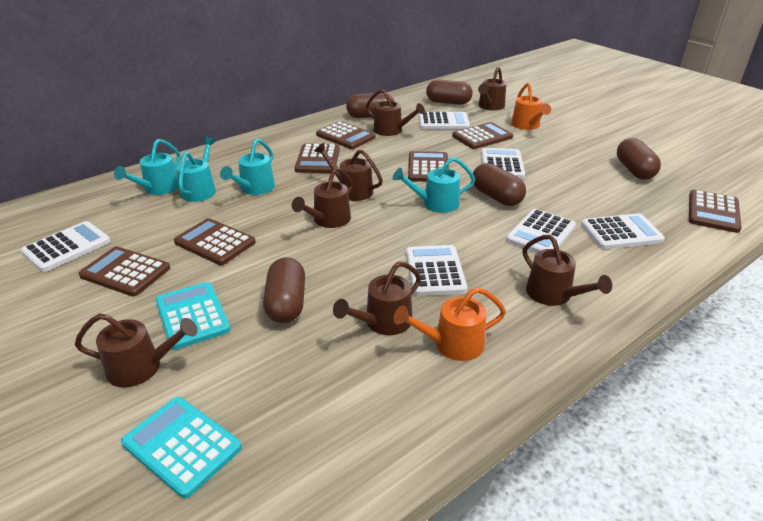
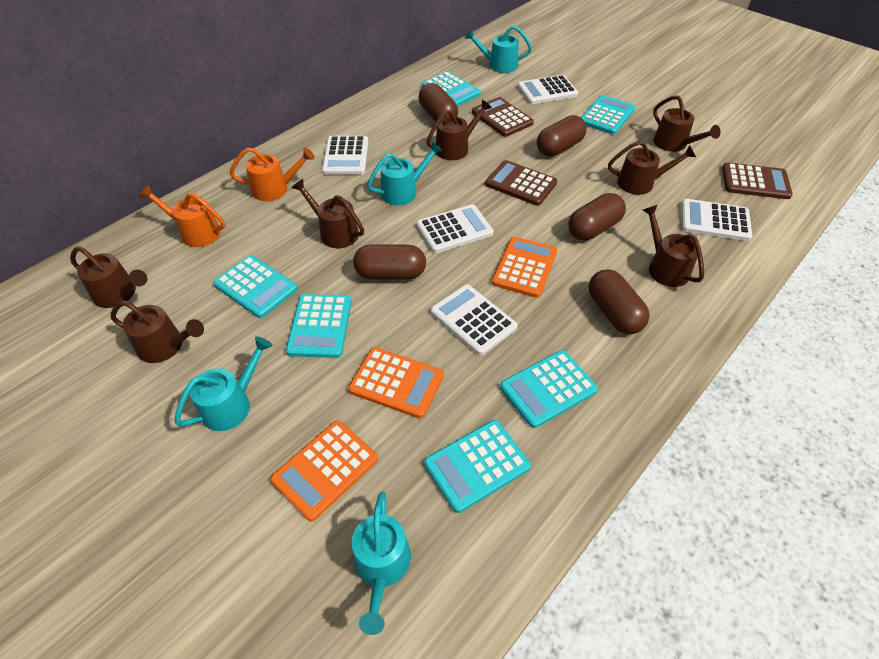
brown calculator: 7 -> 3
orange calculator: 0 -> 3
turquoise calculator: 2 -> 6
white calculator: 6 -> 5

